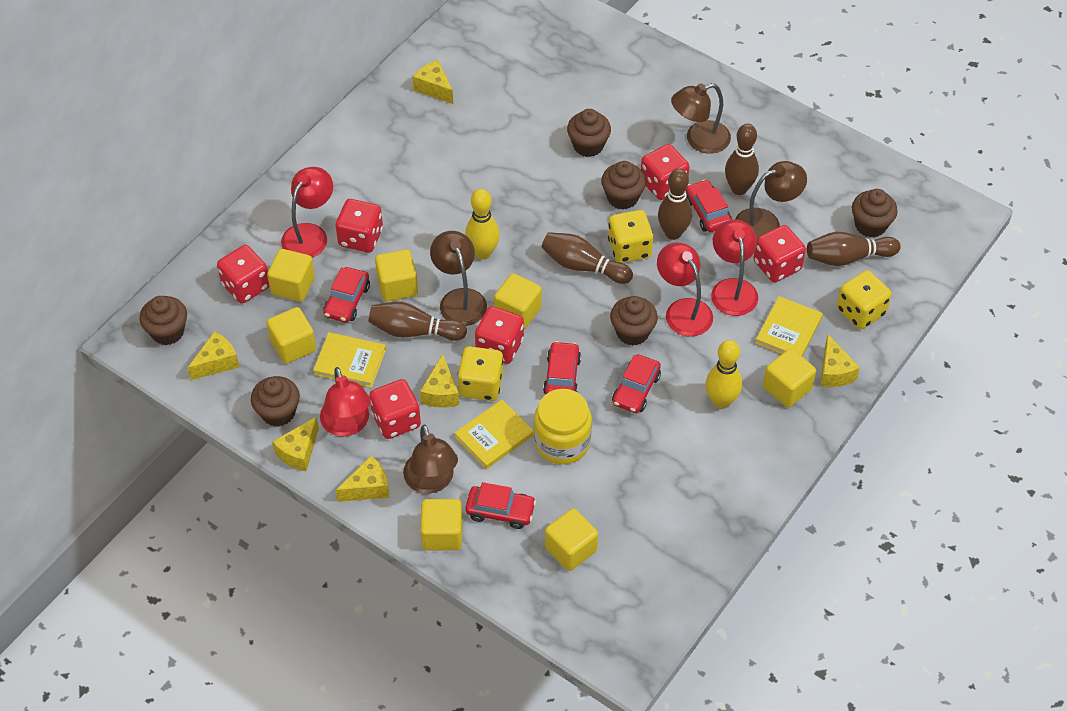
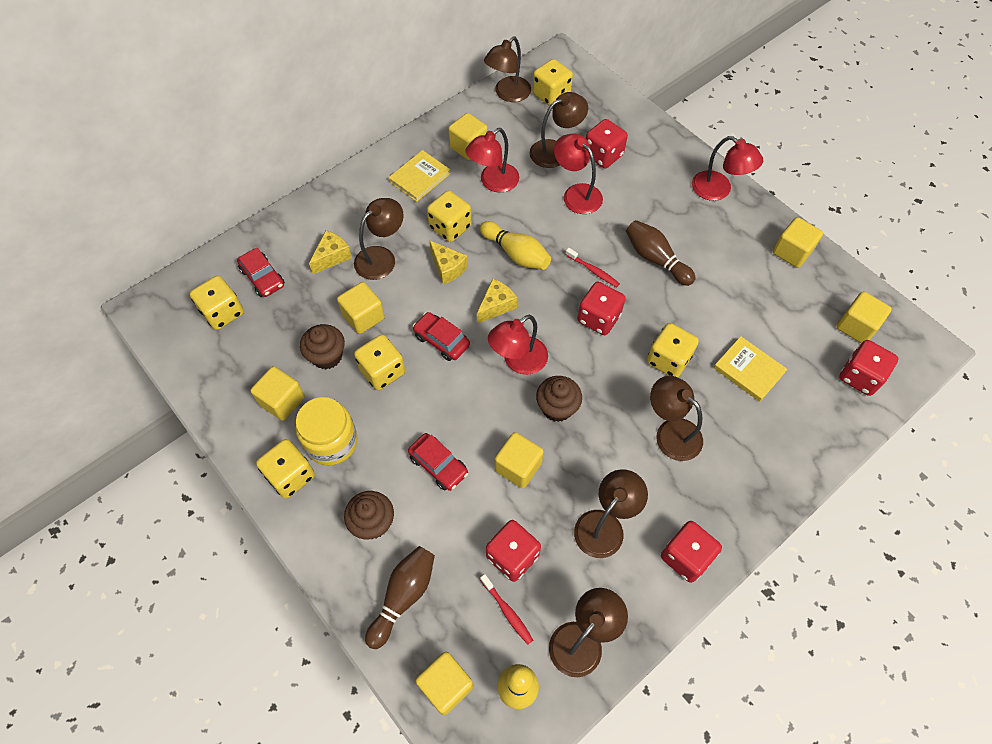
brown bowling pin: 5 -> 2
brown cupcake: 6 -> 3
brown lamp: 4 -> 6
red car: 5 -> 3
red dice: 6 -> 5
red toothbrush: 0 -> 2
yellow book: 3 -> 2
yellow cheese: 6 -> 3
yellow dice: 3 -> 6

